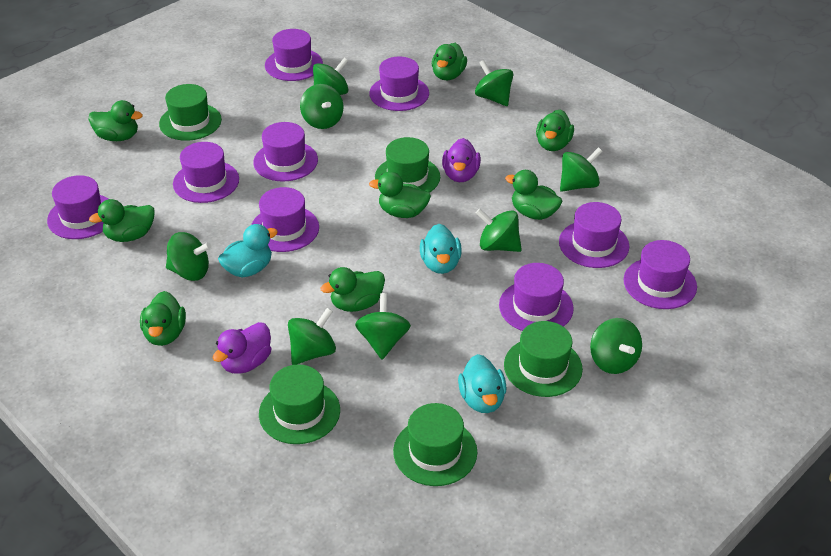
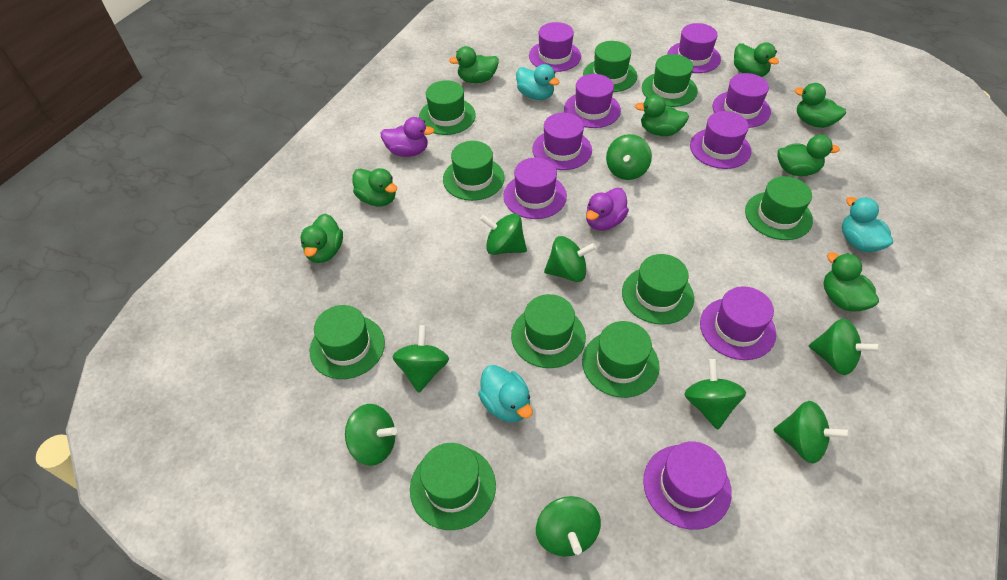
green hat: 5 -> 10

